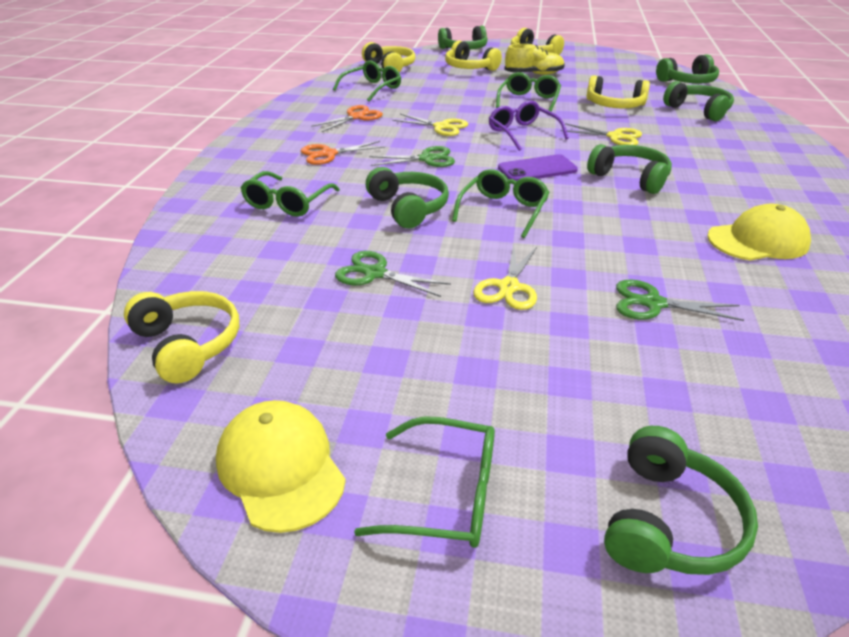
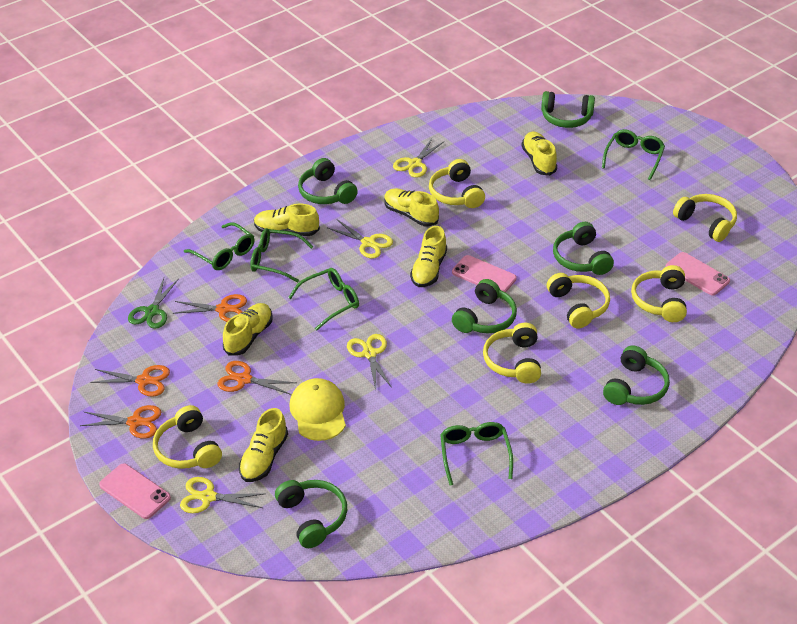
green scissors: 3 -> 1
orange scissors: 2 -> 4
pink phone: 0 -> 3
purple glasses: 1 -> 0
purple phone: 1 -> 0
yellow cap: 2 -> 1
yellow headphones: 5 -> 6
yellow scissors: 3 -> 4
yellow shoe: 1 -> 6

